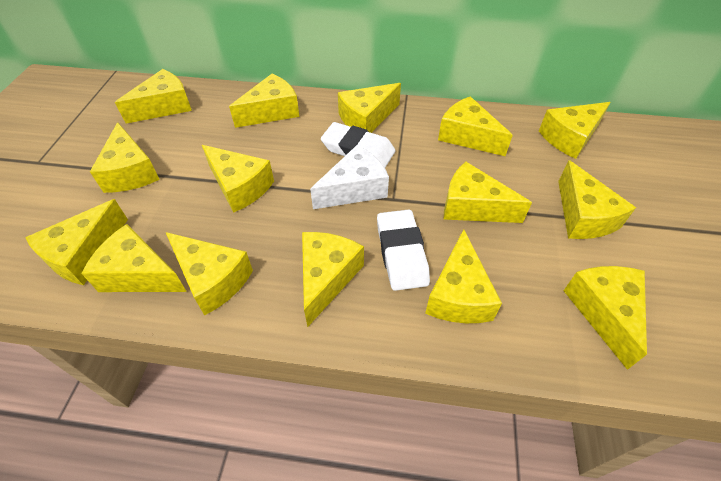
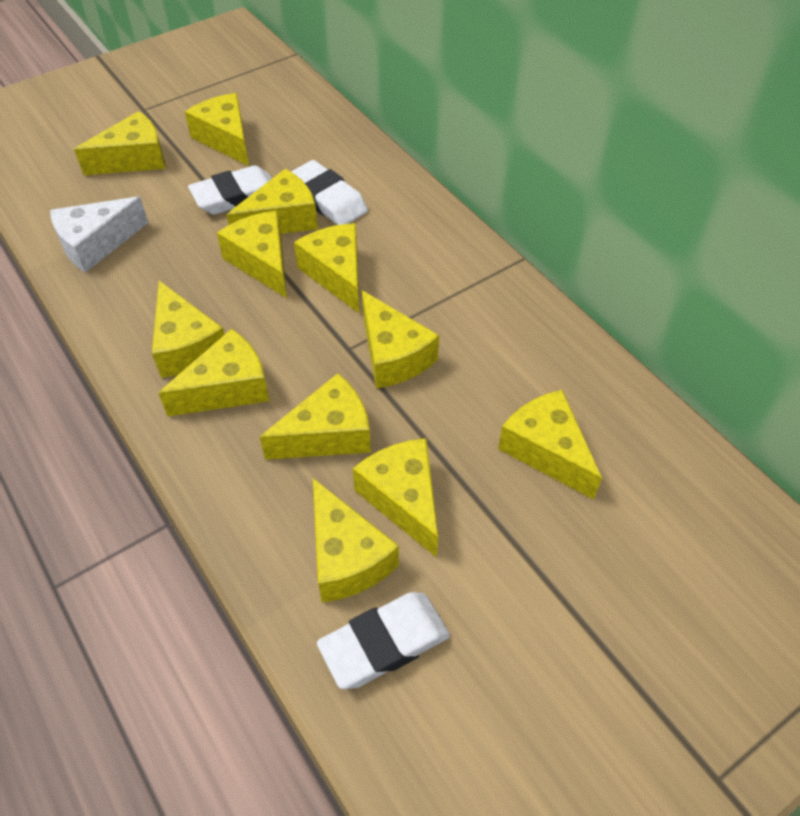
white eraser: 2 -> 3
yellow cheese: 15 -> 12

